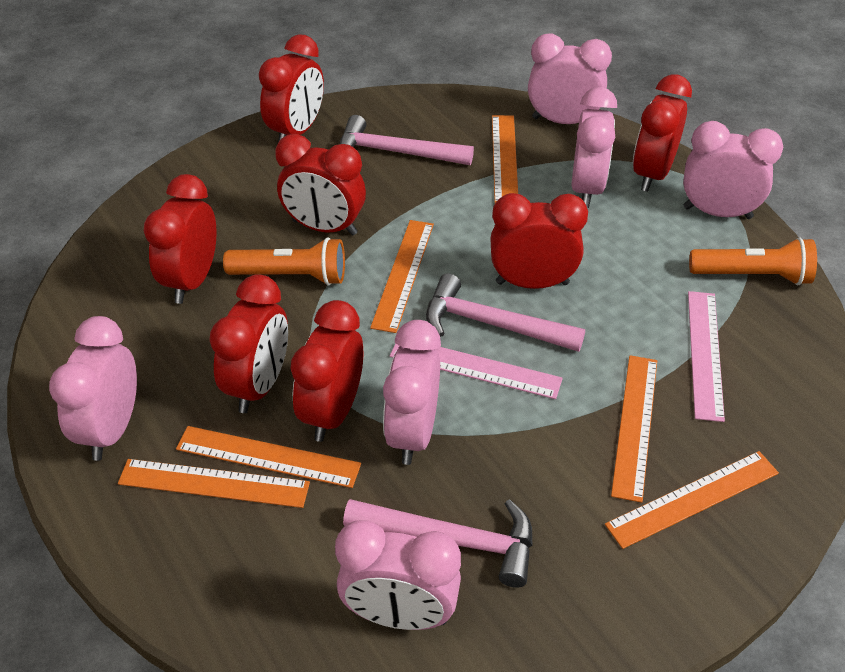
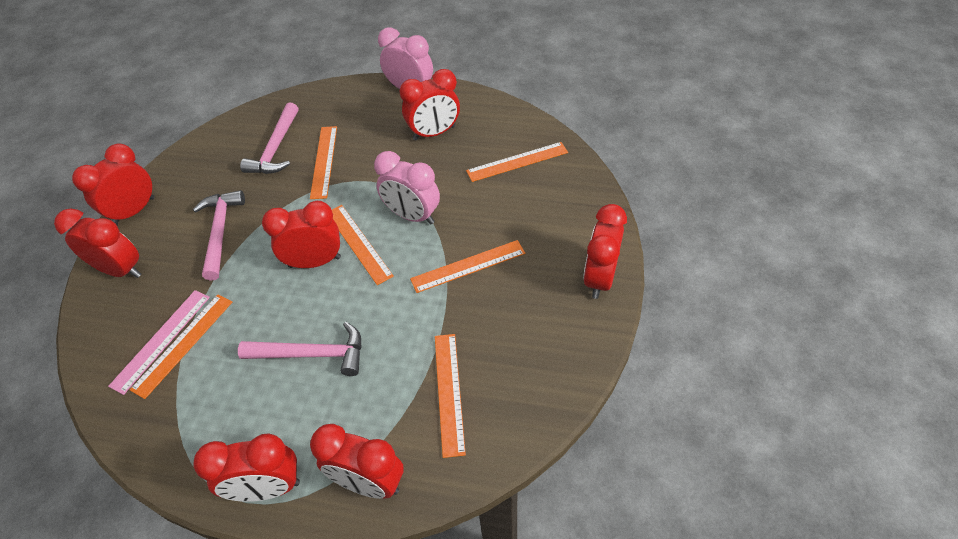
orange flashlight: 2 -> 0
pink clock: 6 -> 2
pink ruler: 2 -> 1

